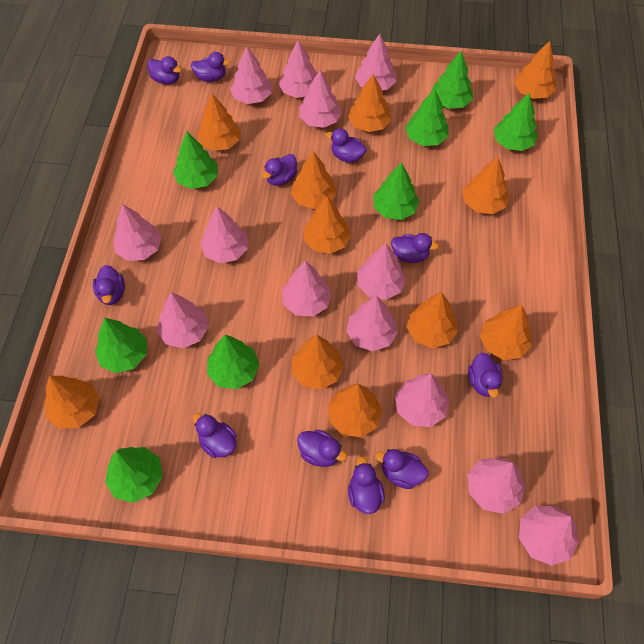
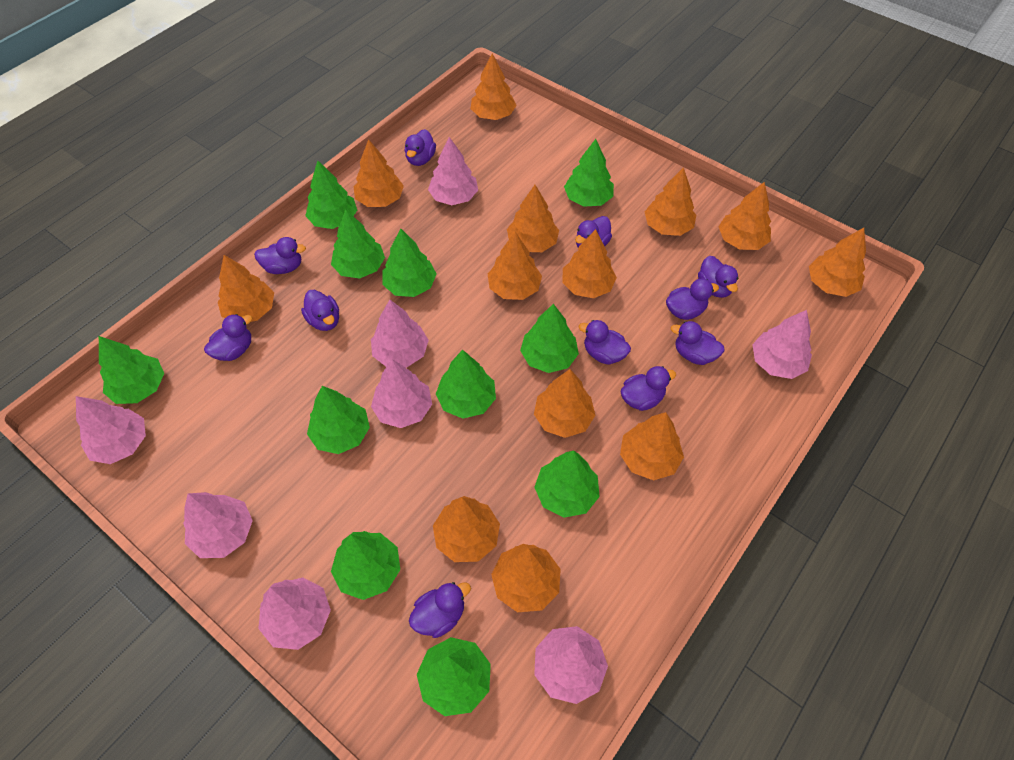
green tree: 8 -> 11
orange tree: 11 -> 13
pink tree: 13 -> 8

